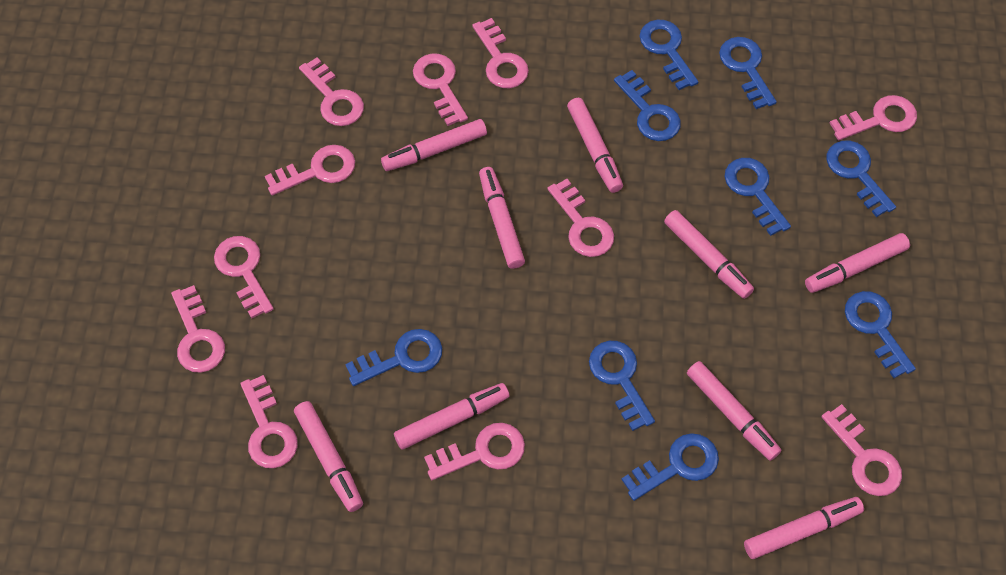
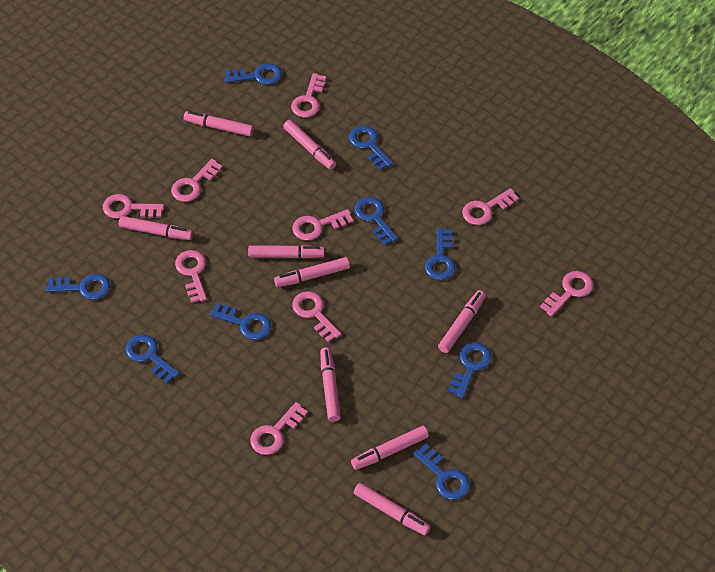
pink key: 11 -> 9

